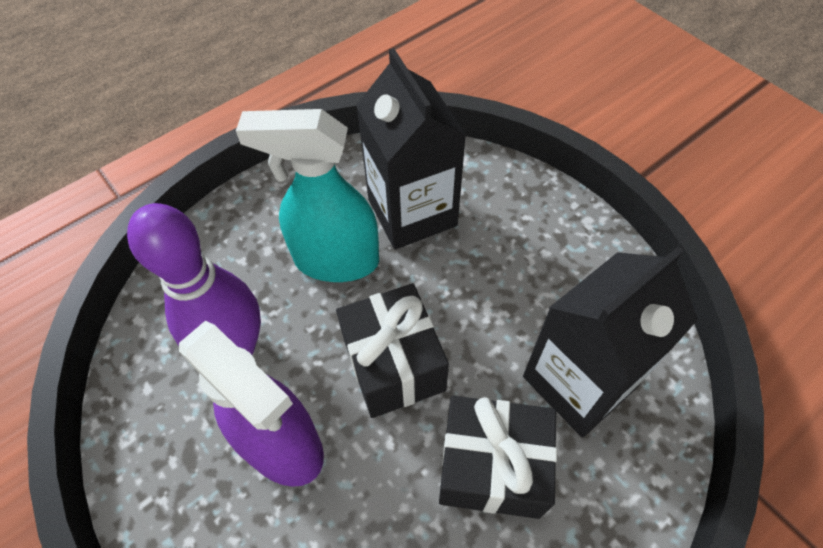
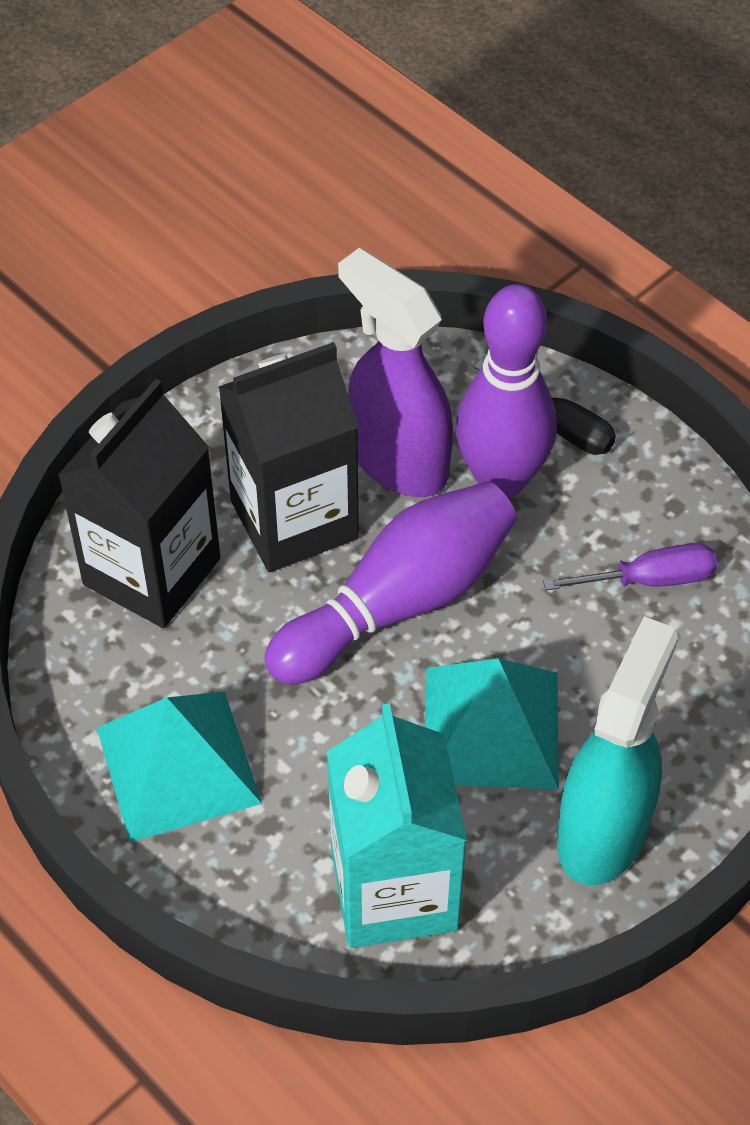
black gift: 2 -> 0
black screwdriver: 0 -> 1
purple bowling pin: 1 -> 2
purple screwdriver: 0 -> 1
turquoise carton: 0 -> 1
turquoise pyramid: 0 -> 2

